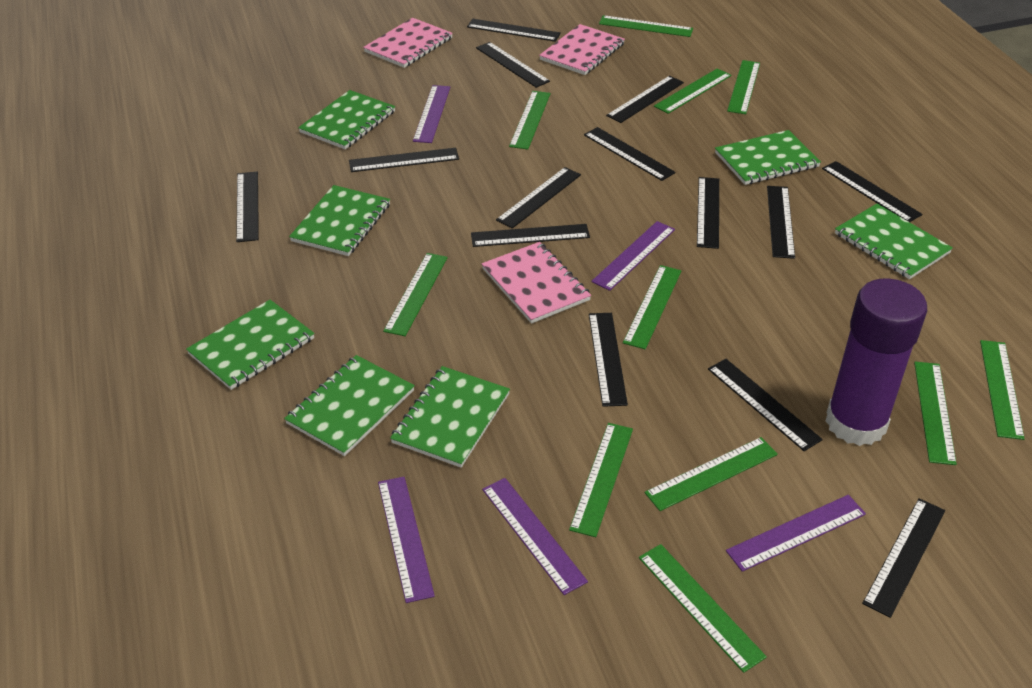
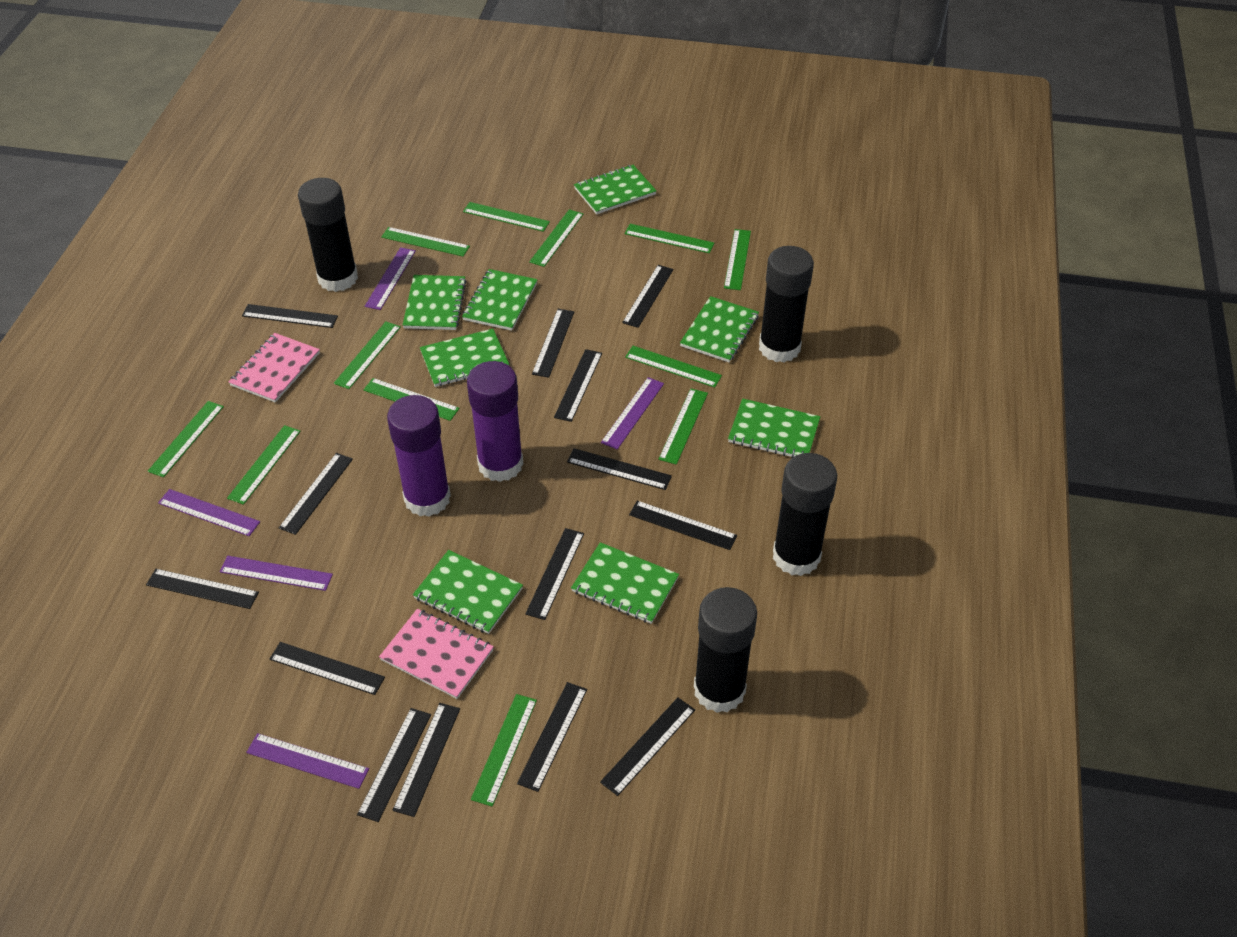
black glue stick: 0 -> 4
green notebook: 7 -> 8
green ruler: 11 -> 12
pink notebook: 3 -> 2
purple glue stick: 1 -> 2

